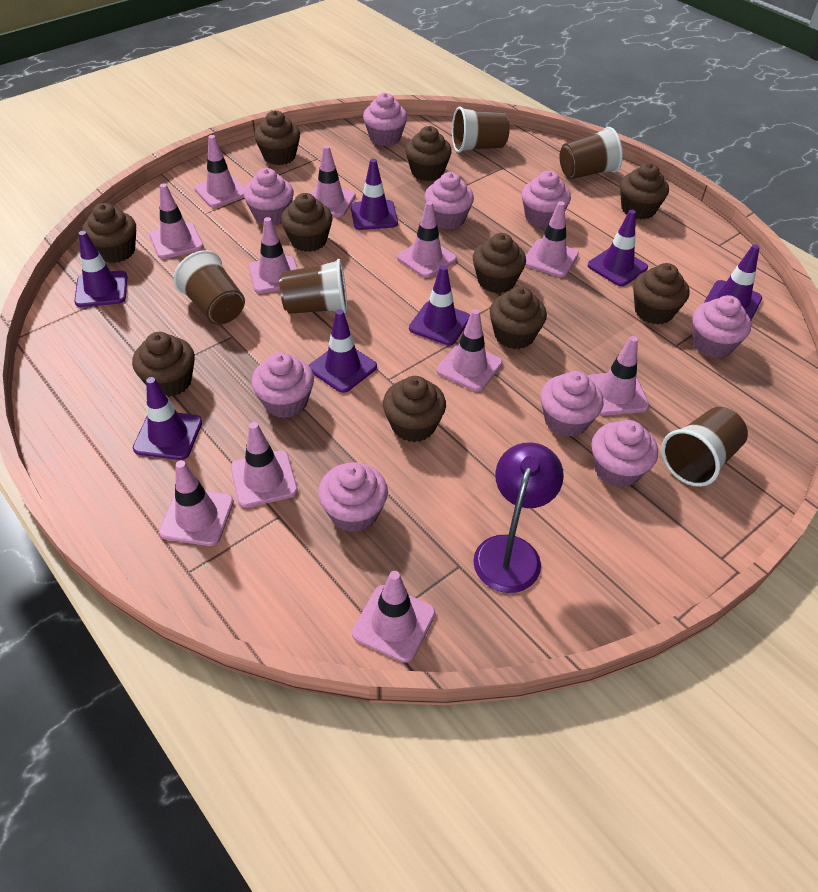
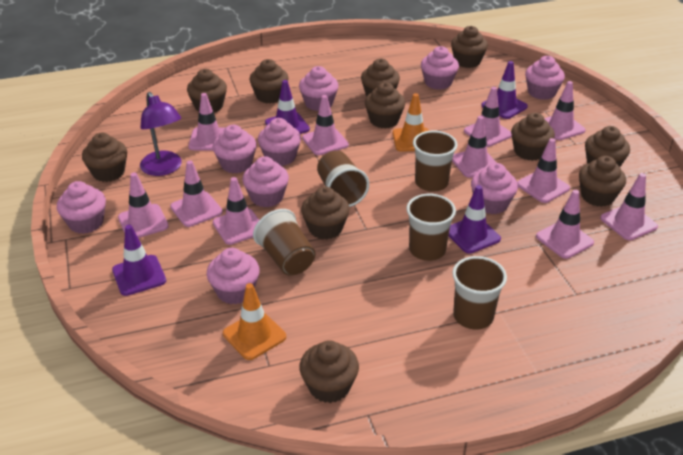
brown cupcake: 10 -> 11
orange traffic cone: 0 -> 2
purple traffic cone: 7 -> 4

